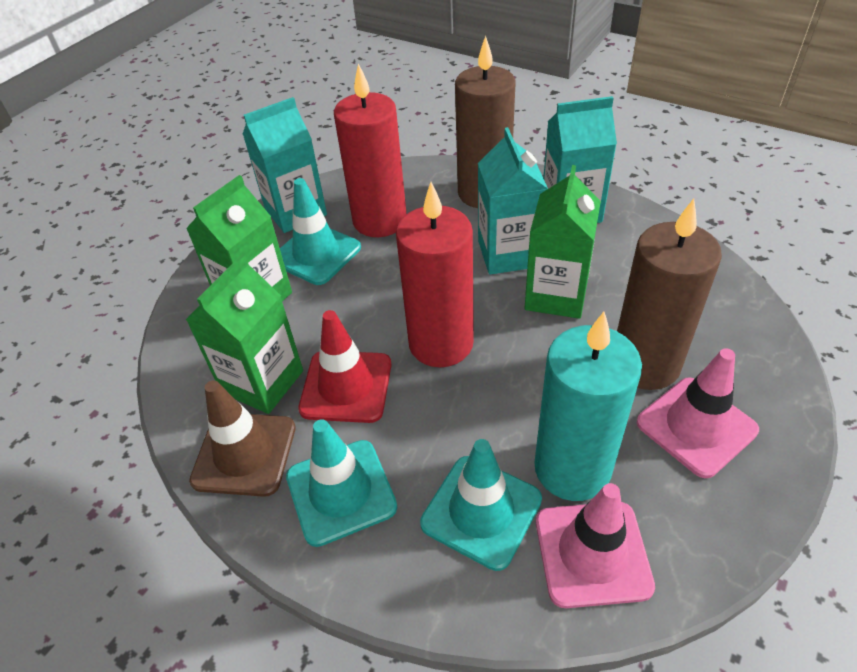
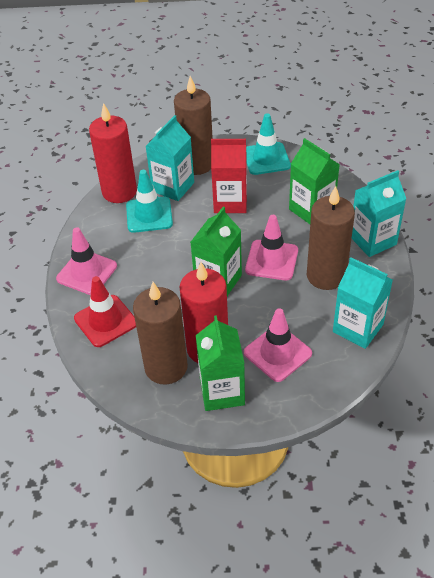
brown candle: 2 -> 3
brown traffic cone: 1 -> 0
pink traffic cone: 2 -> 3
red carton: 0 -> 1
turquoise candle: 1 -> 0
turquoise traffic cone: 3 -> 2

